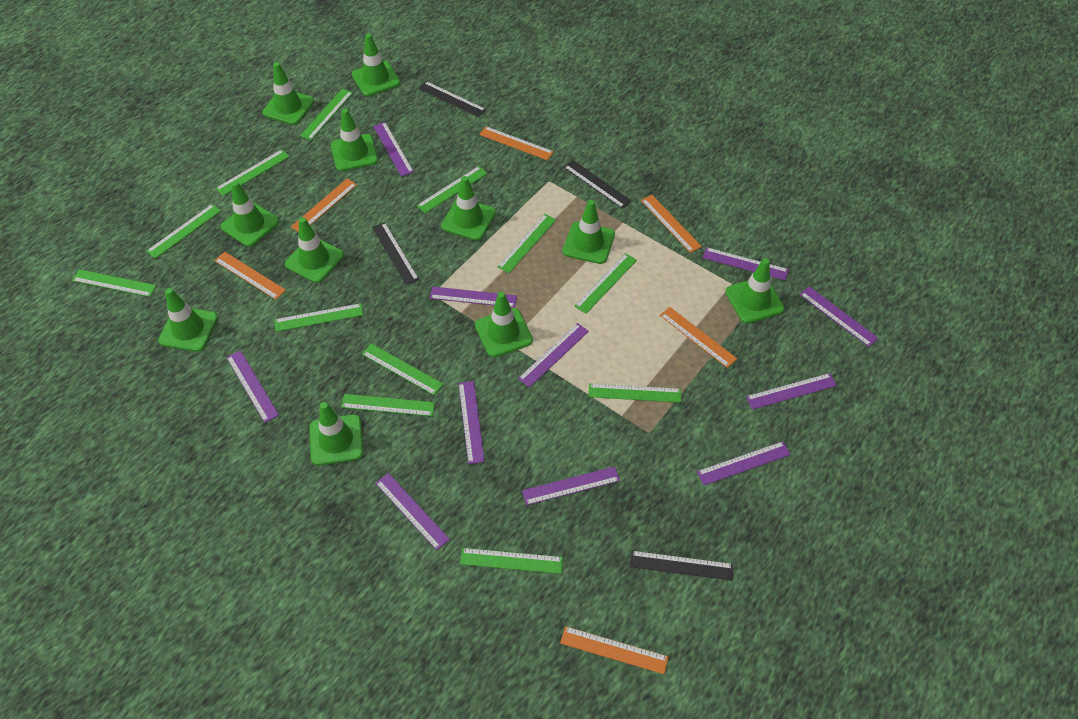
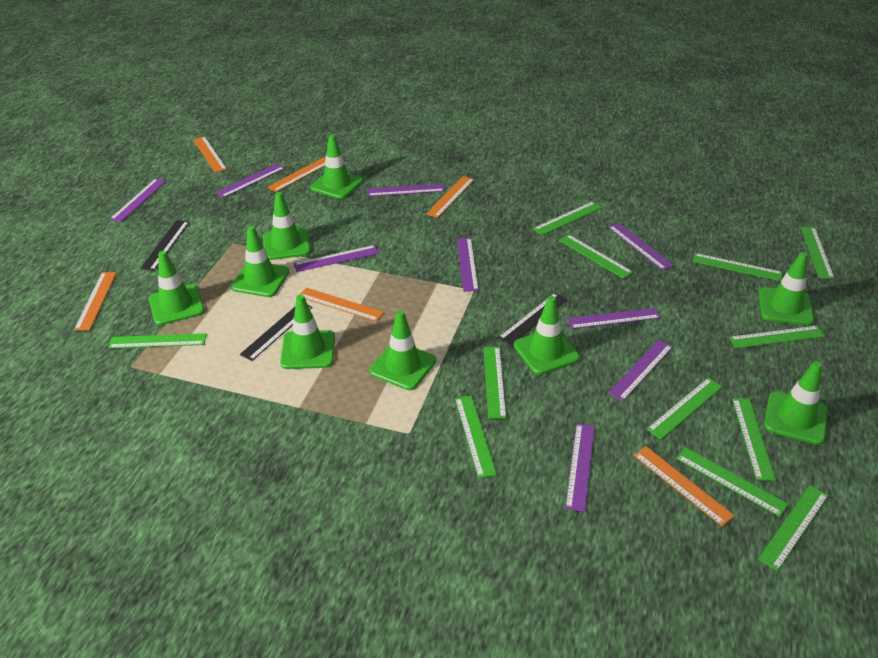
black ruler: 4 -> 3
green traffic cone: 11 -> 9
purple ruler: 11 -> 9

